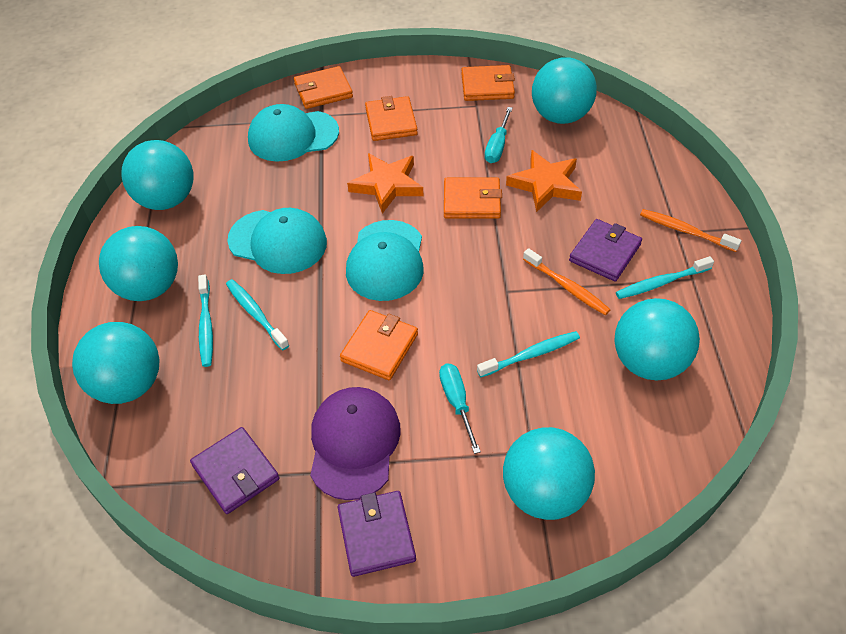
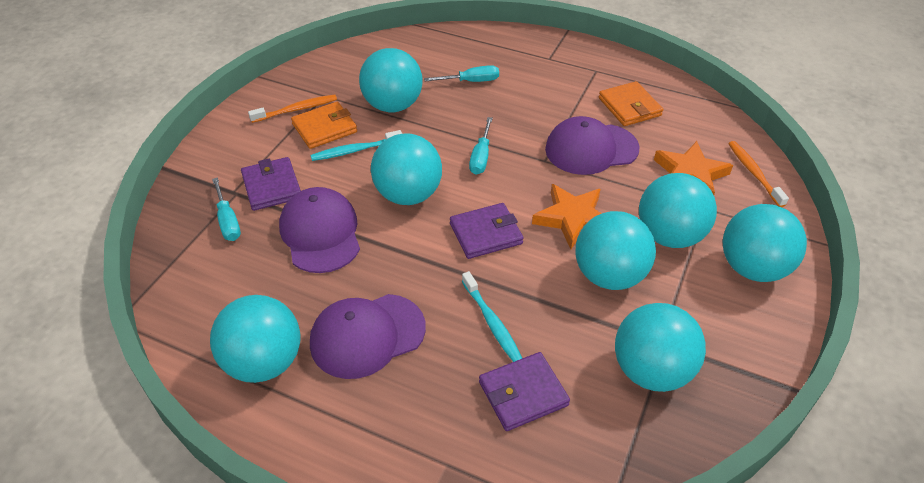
orange wallet: 5 -> 2
purple cap: 1 -> 3
turquoise ball: 6 -> 7
turquoise cap: 3 -> 0
turquoise screwdriver: 2 -> 3
turquoise toothbrush: 4 -> 2

